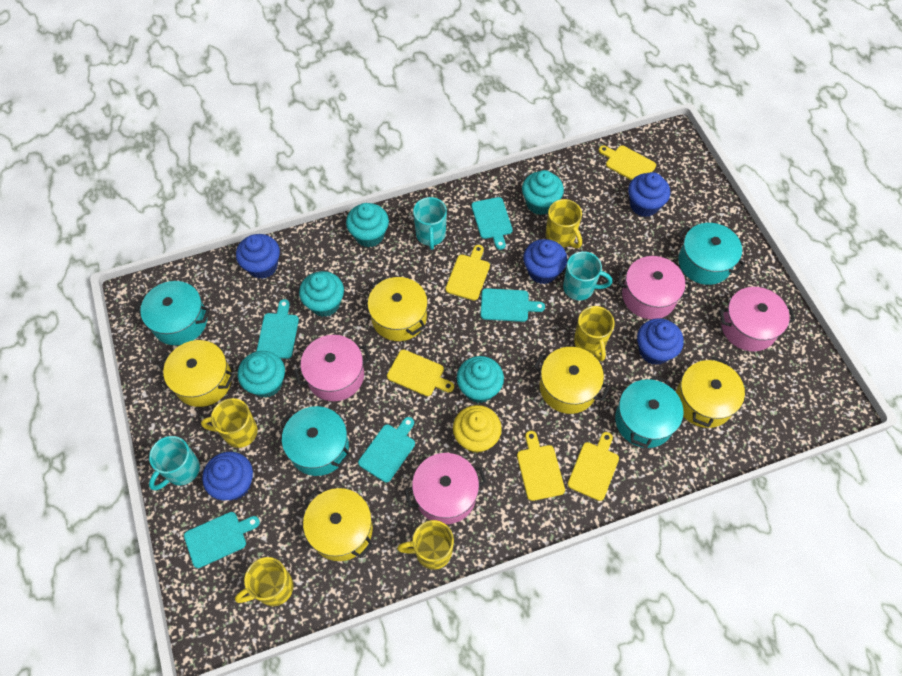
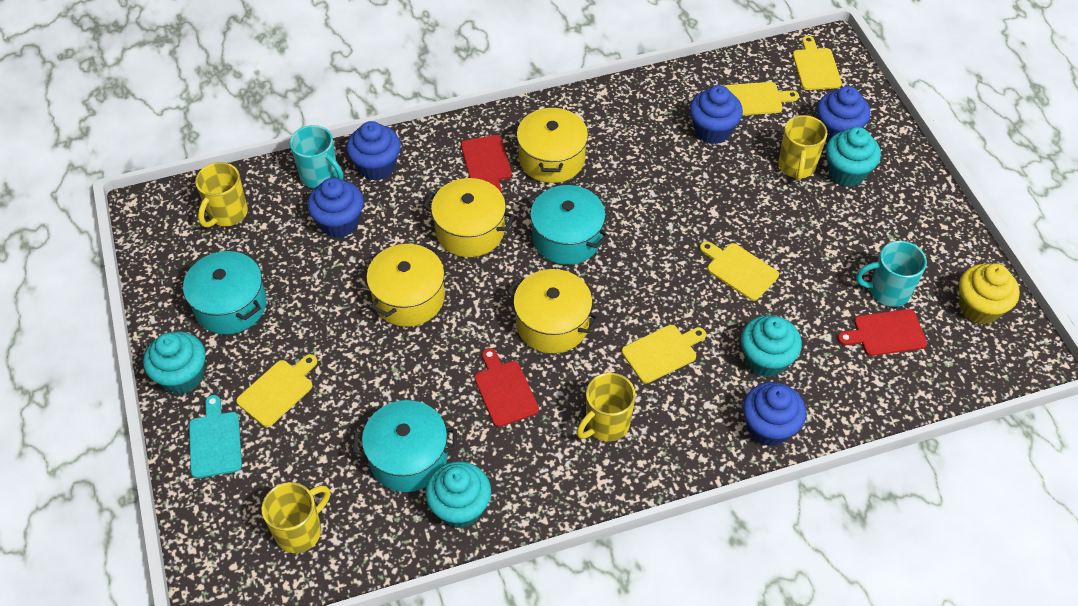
pink pot: 4 -> 0
red cutting board: 0 -> 3
turquoise cupcake: 5 -> 4
turquoise cutting board: 5 -> 1
turquoise mug: 3 -> 2
turquoise pot: 4 -> 3
yellow mug: 5 -> 4
yellow pot: 5 -> 4

